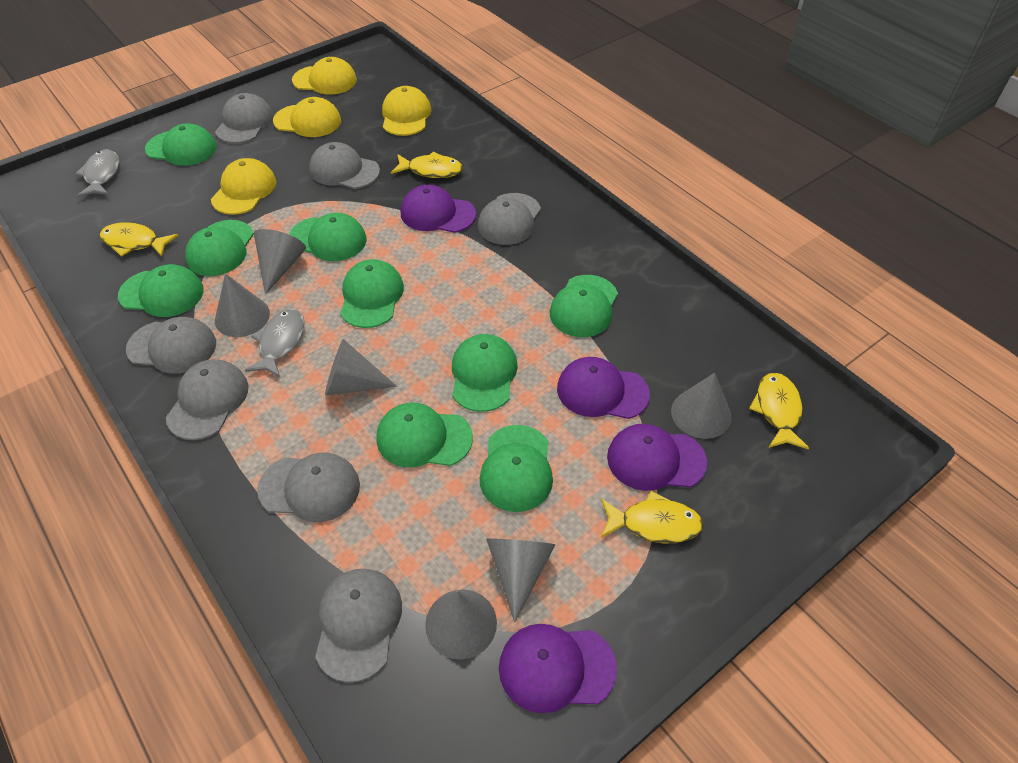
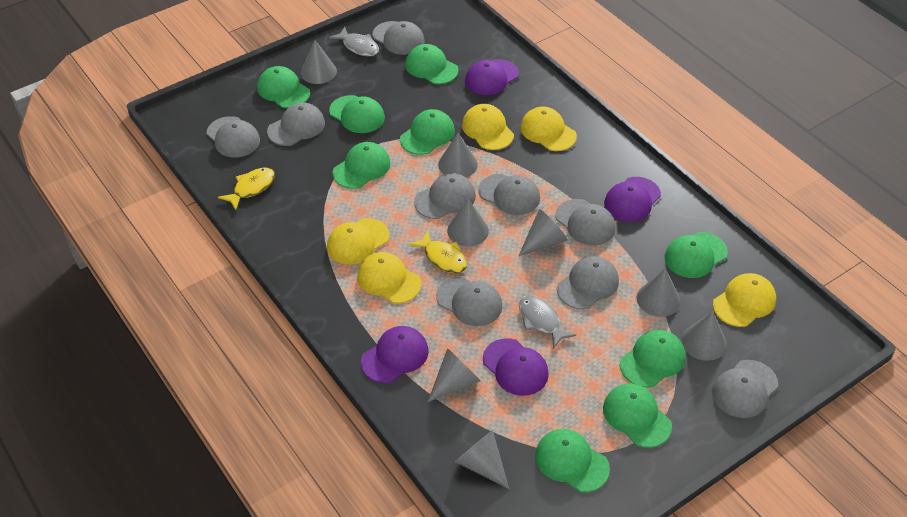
grey cap: 7 -> 9
grey cone: 6 -> 8
yellow cap: 4 -> 5
yellow fish: 4 -> 2

